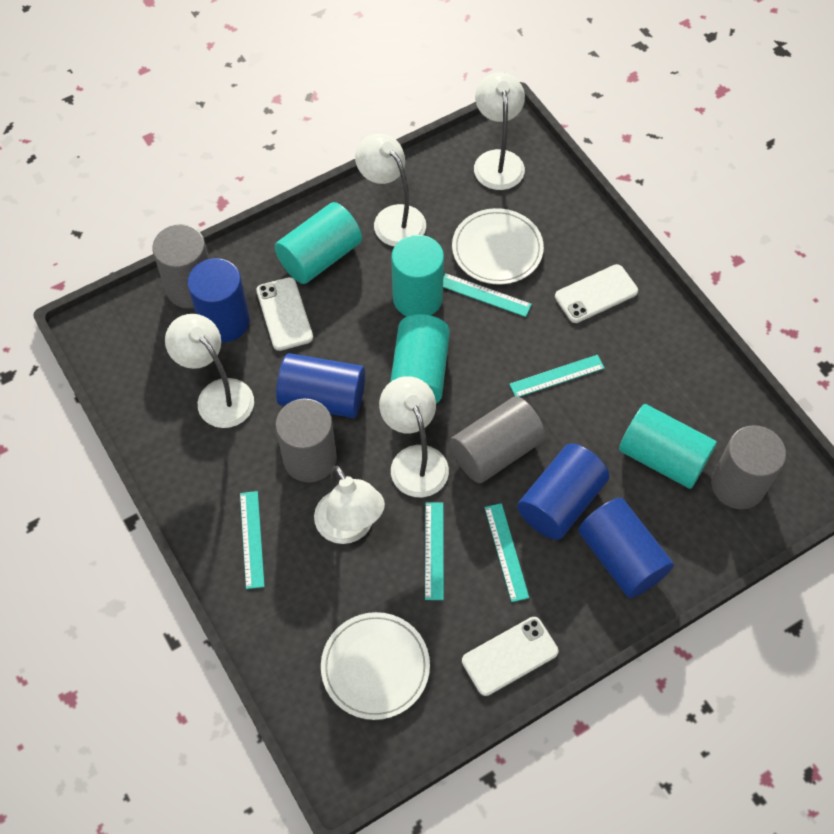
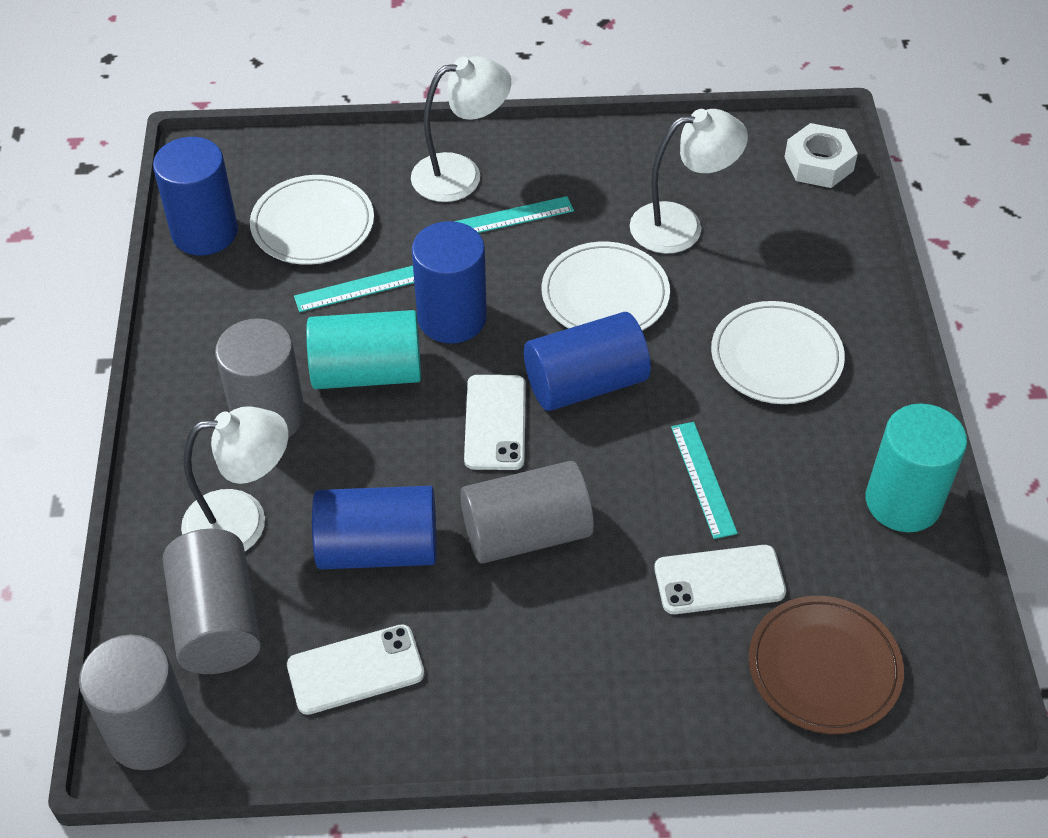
brown plate: 0 -> 1
turquoise cylinder: 4 -> 2
turquoise ruler: 5 -> 3
white lamp: 5 -> 3
white nut: 0 -> 1
white plate: 2 -> 3

